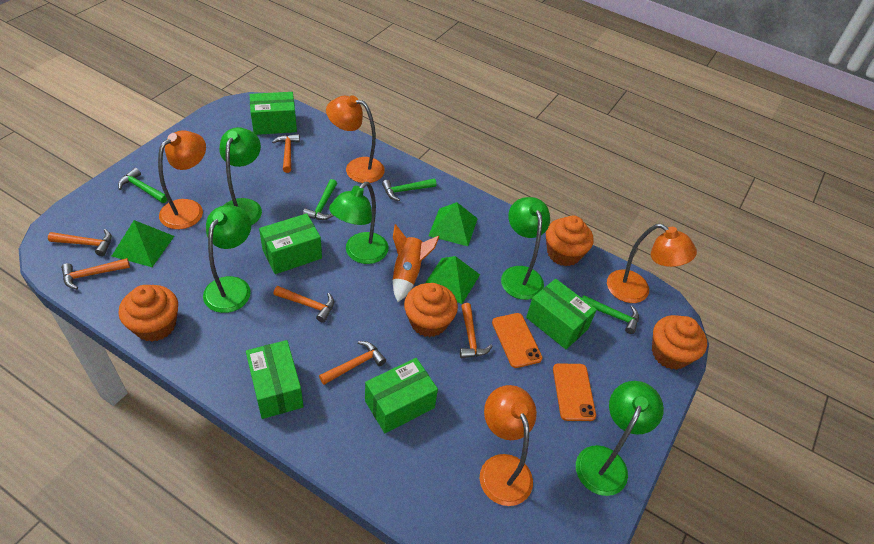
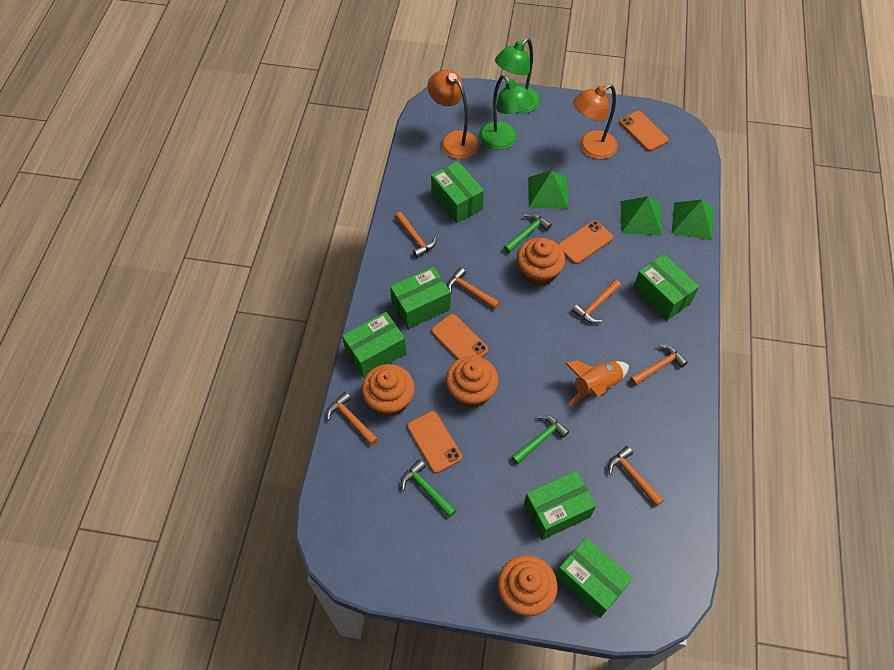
green box: 5 -> 6
green hammer: 4 -> 3
green lamp: 5 -> 2
orange lamp: 4 -> 2
orange phone: 2 -> 4

